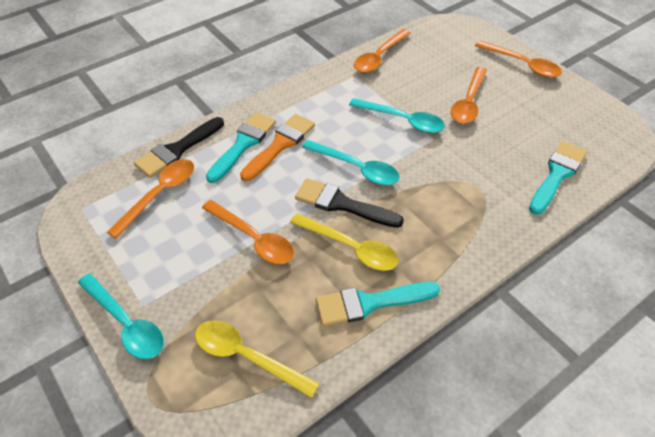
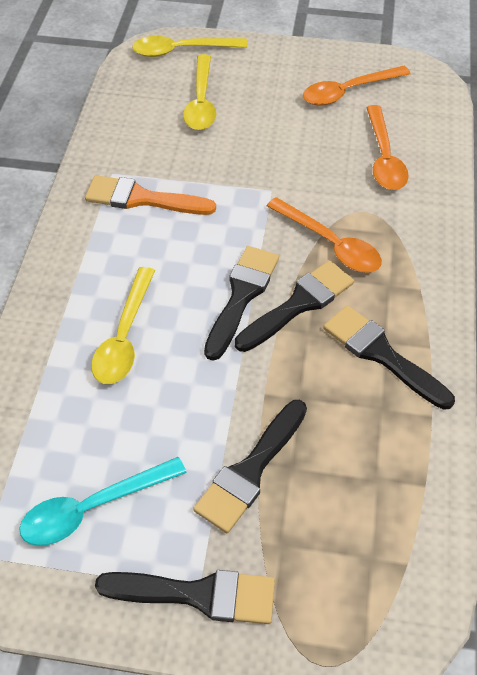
black brush: 2 -> 5
orange spoon: 5 -> 3
turquoise brush: 3 -> 0
turquoise spoon: 3 -> 1
yellow spoon: 2 -> 3

